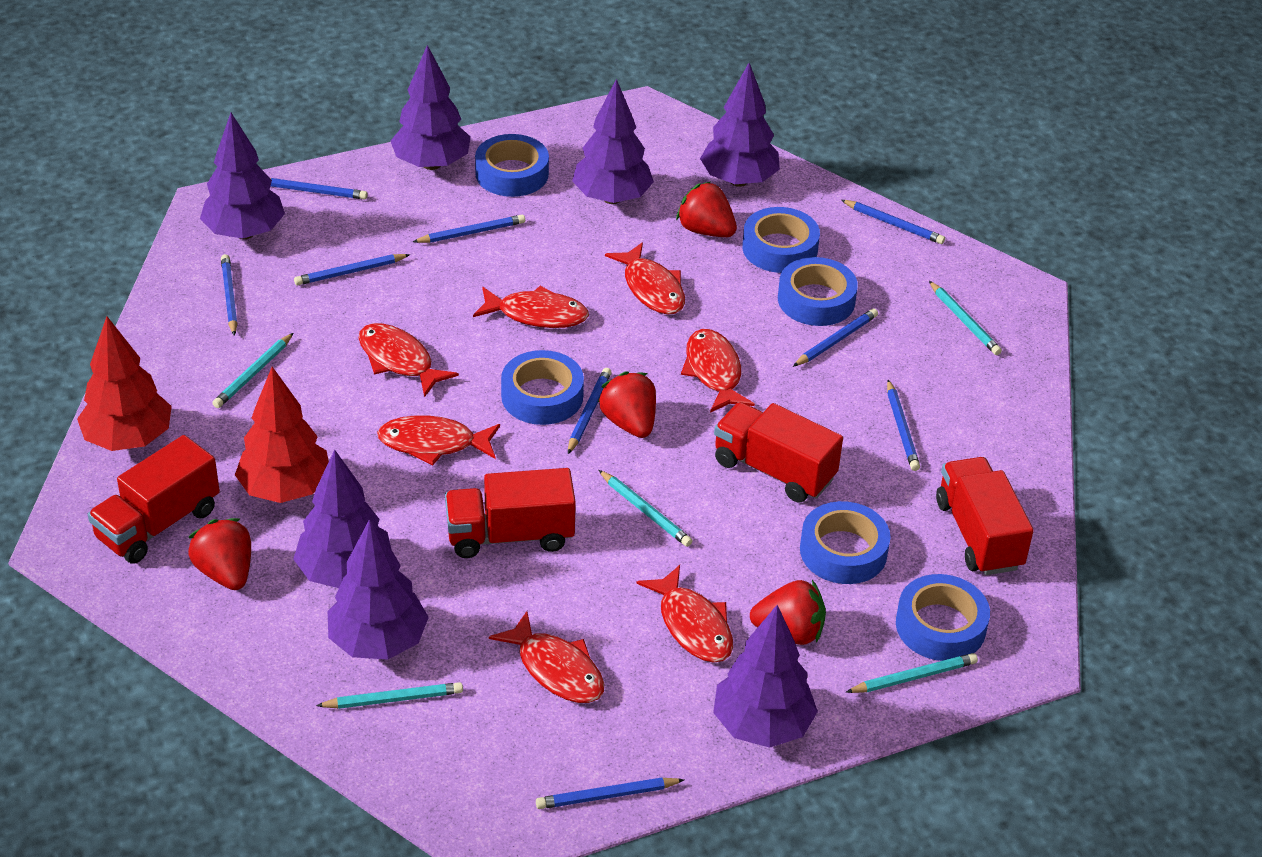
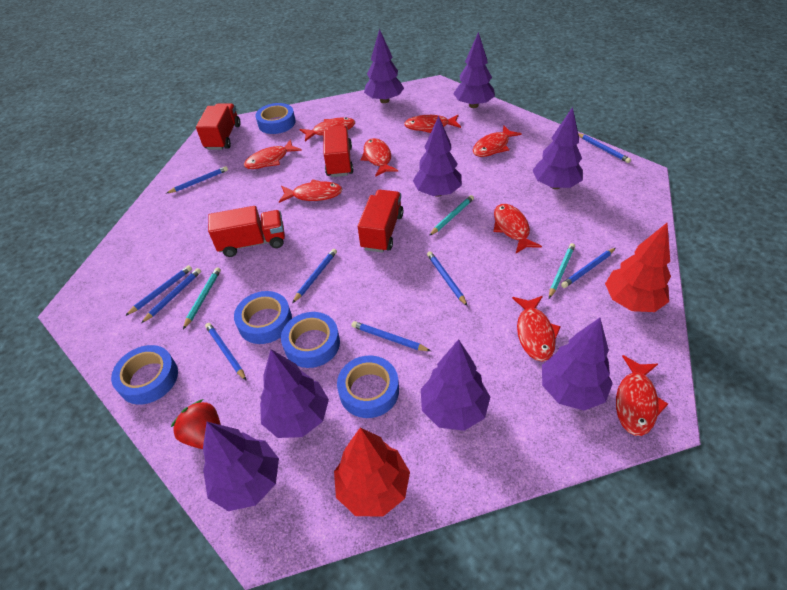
blue tape: 6 -> 5
purple tree: 7 -> 8
red fish: 7 -> 9
red strawberry: 4 -> 1
turquoise pencil: 5 -> 3

